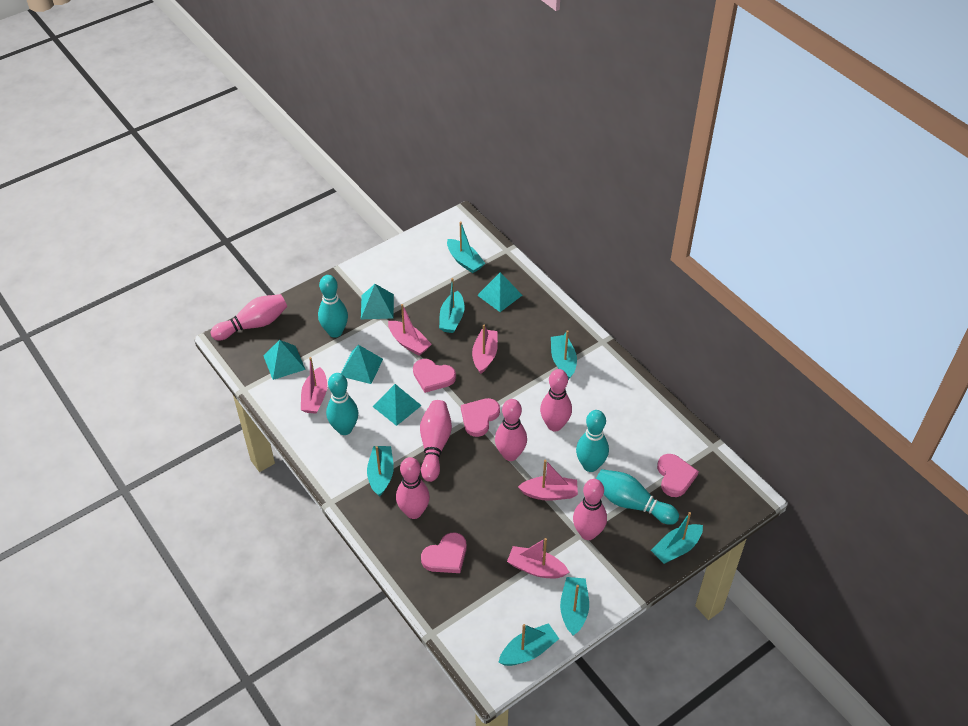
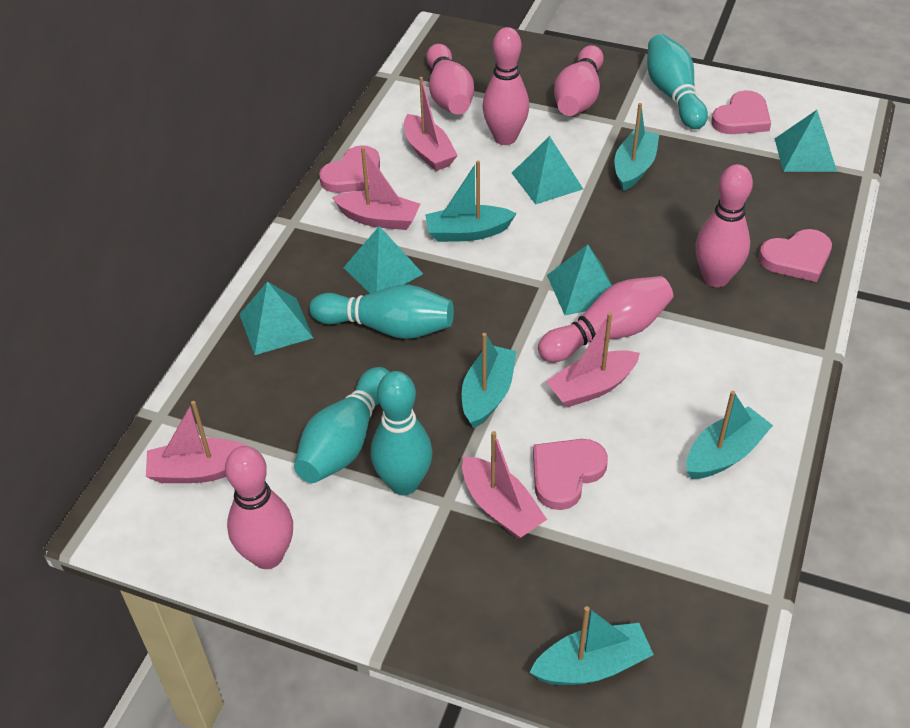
turquoise boat: 7 -> 5

